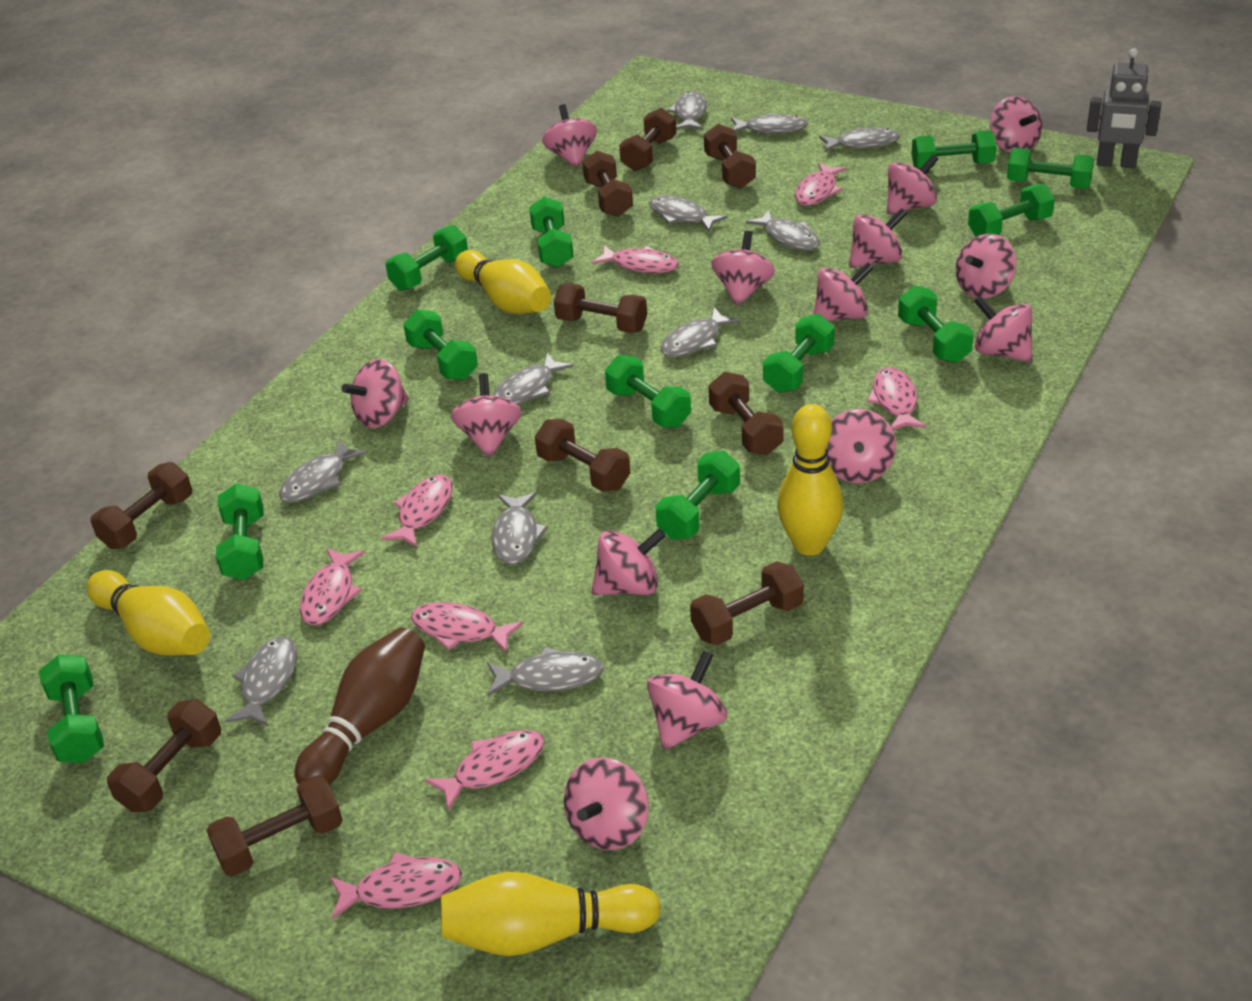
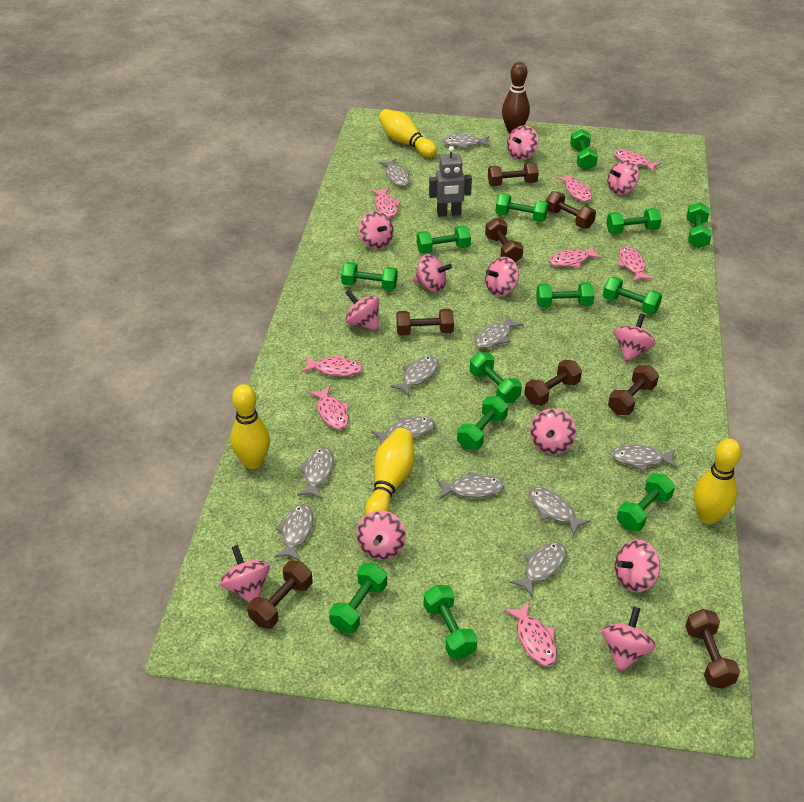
brown dumbbell: 10 -> 8
green dumbbell: 12 -> 13
pink spinning top: 14 -> 12

